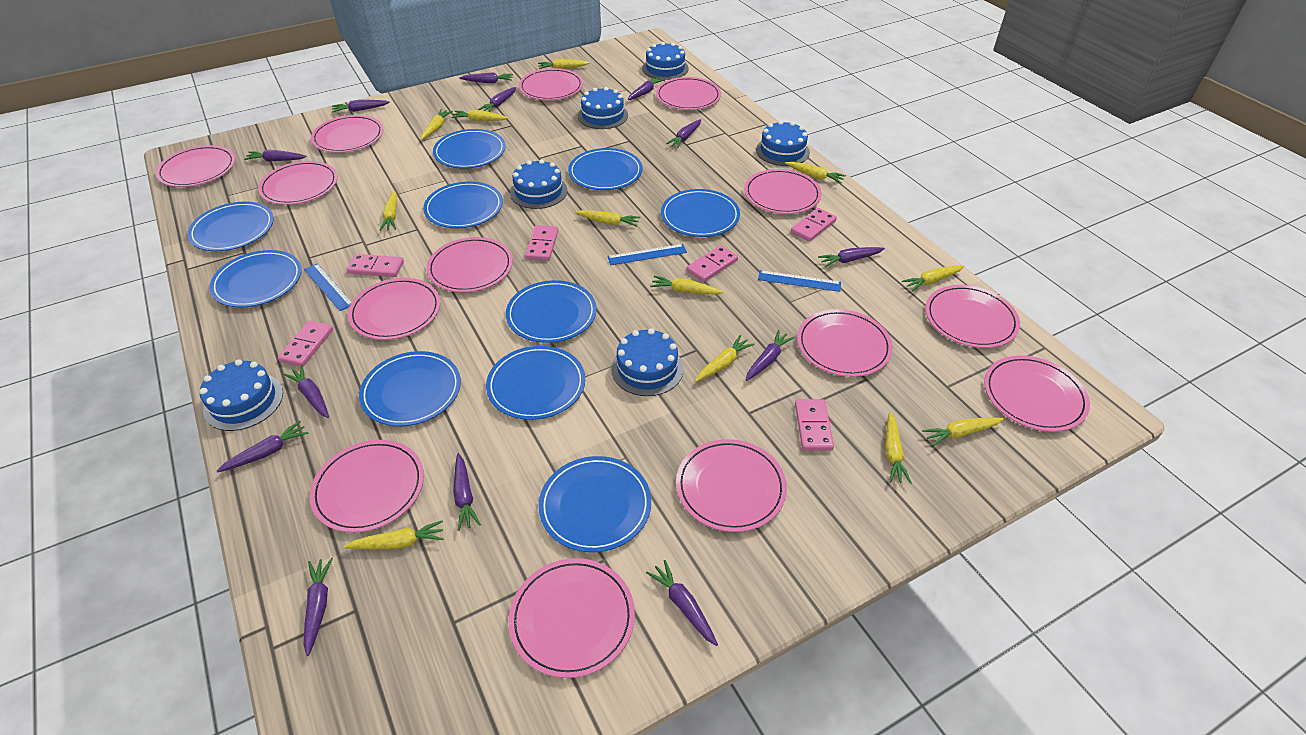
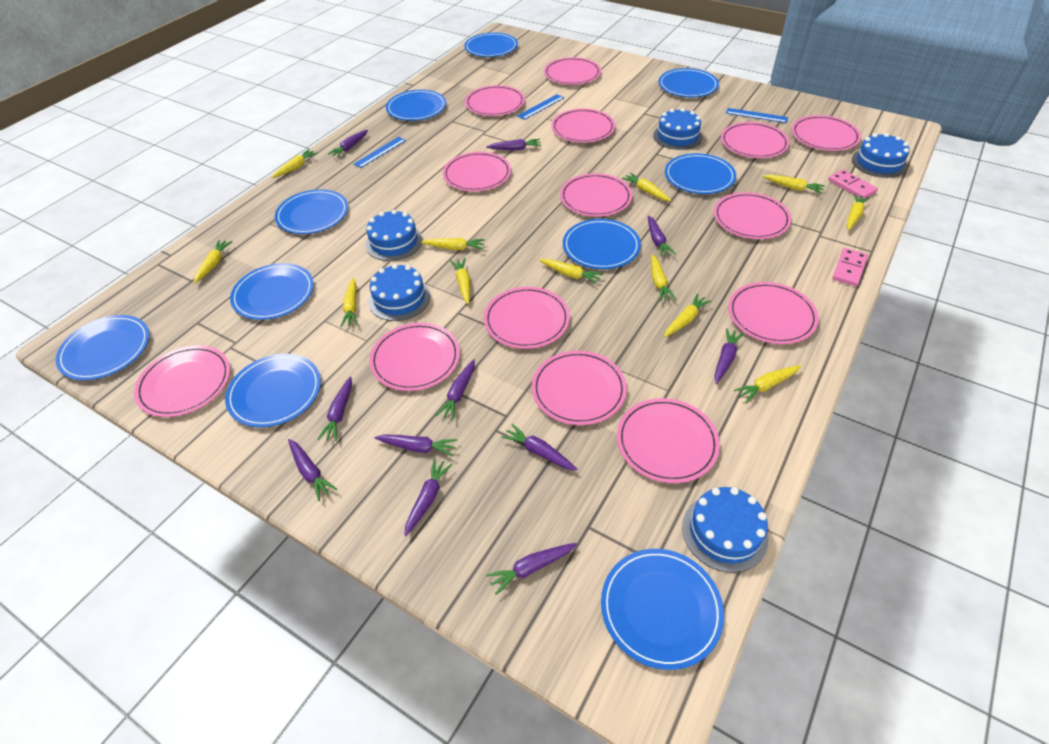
blue cake: 6 -> 5
pink domino: 6 -> 2
purple carrot: 13 -> 11

